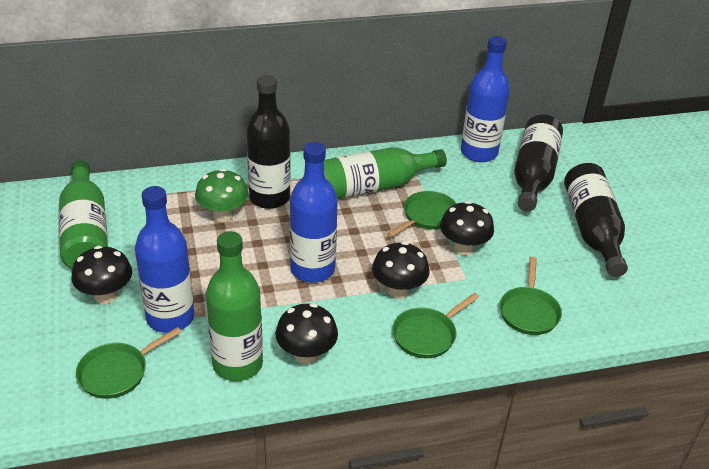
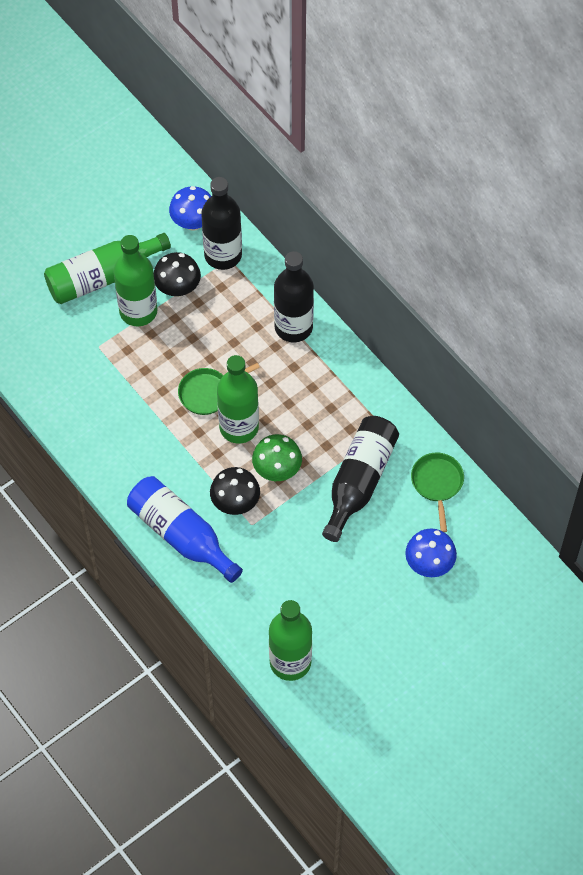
black mushroom: 4 -> 2
blue bottle: 3 -> 1
blue mushroom: 0 -> 2
green bottle: 3 -> 4
green pan: 4 -> 2

